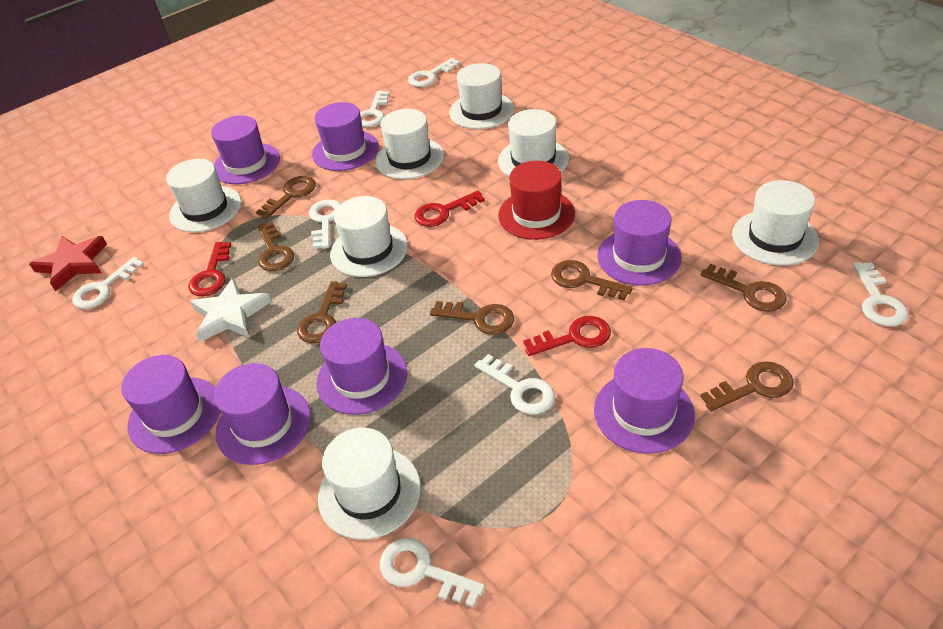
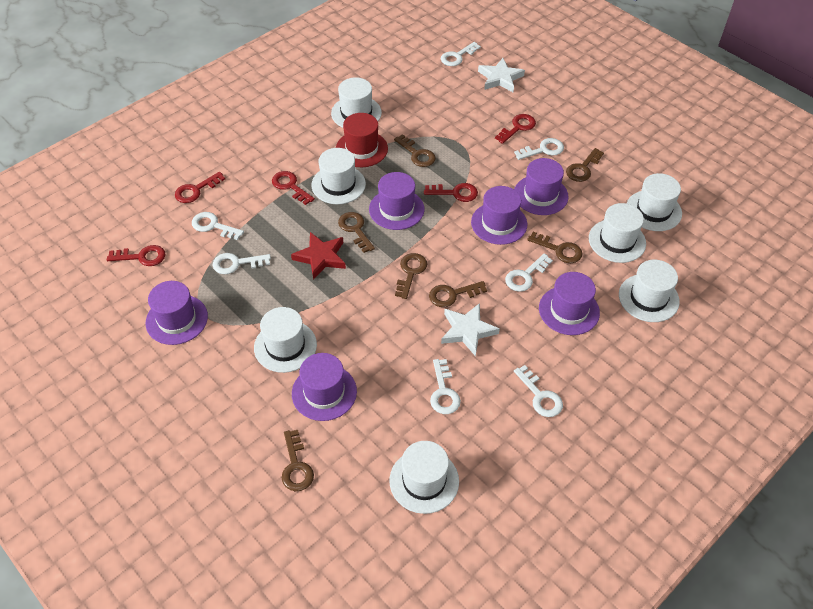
purple hat: 7 -> 6
red key: 3 -> 5
white star: 1 -> 2

